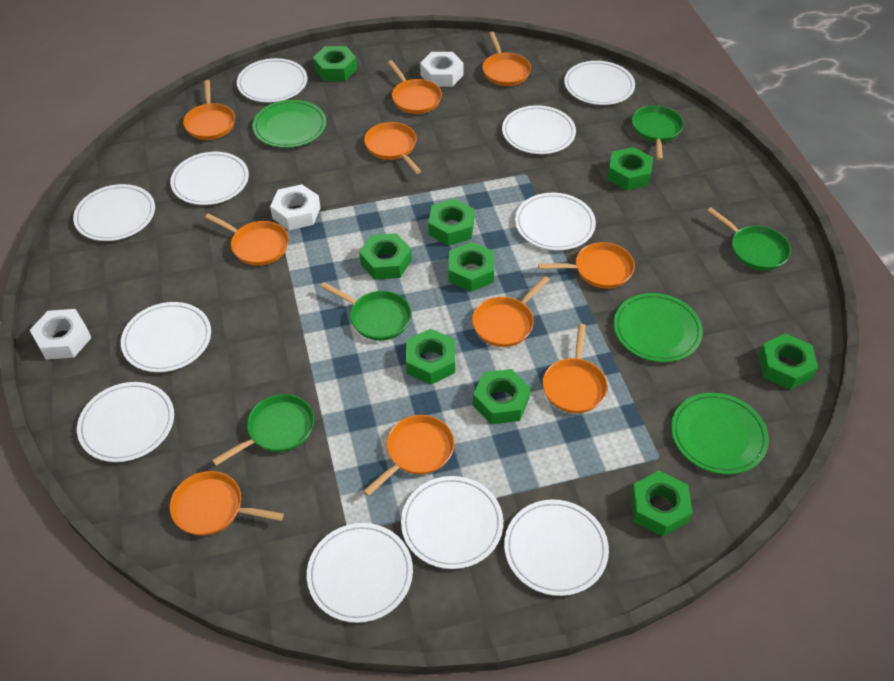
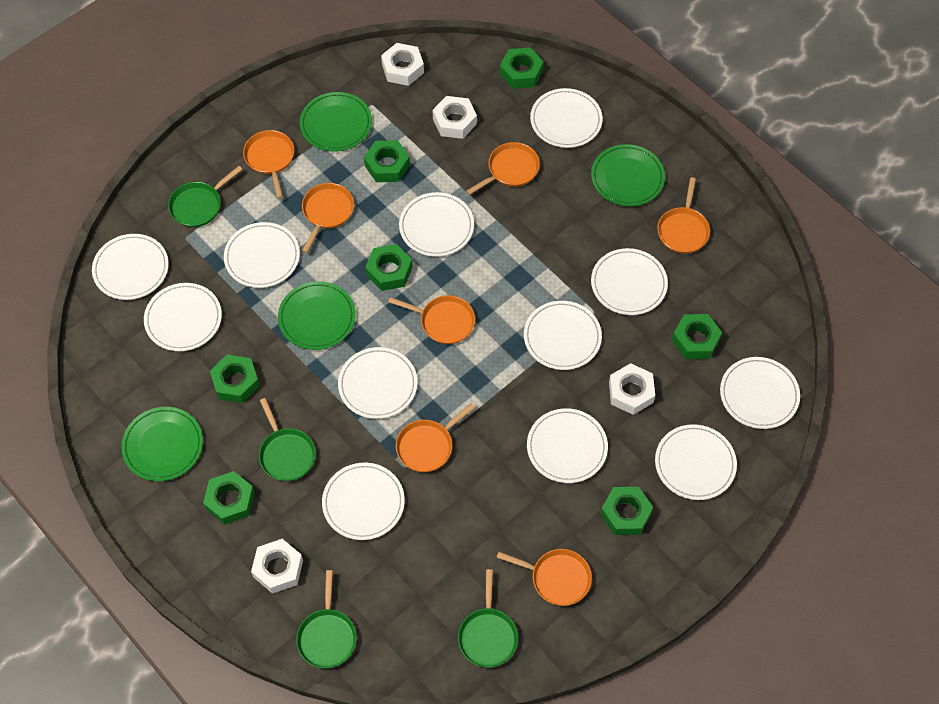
green nut: 9 -> 7
green plate: 3 -> 4
orange pan: 10 -> 7
white nut: 3 -> 4
white plate: 11 -> 12

